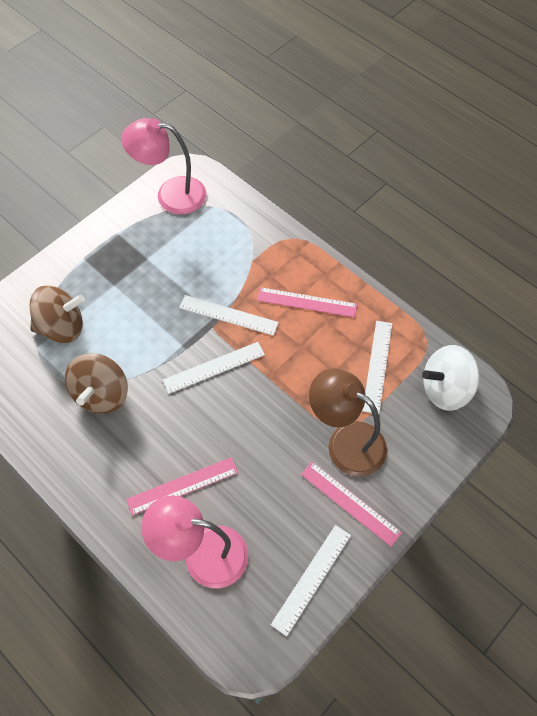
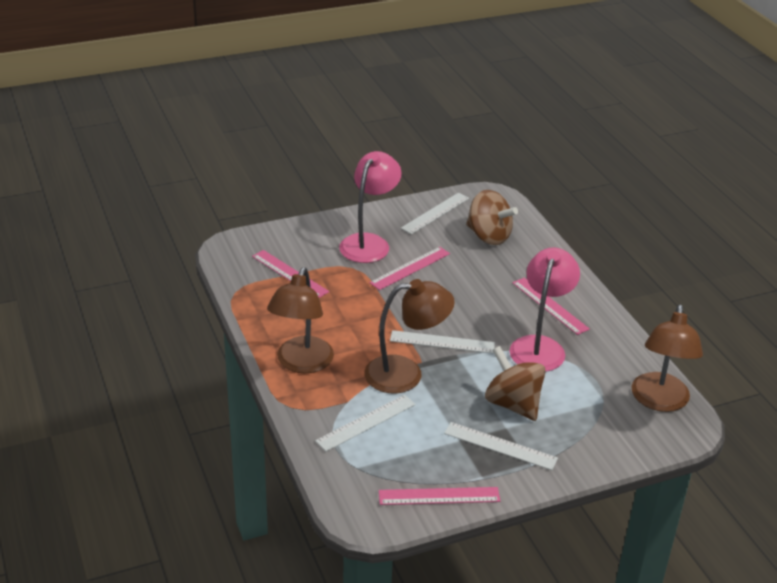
brown lamp: 1 -> 3
pink ruler: 3 -> 4
white spinning top: 1 -> 0

